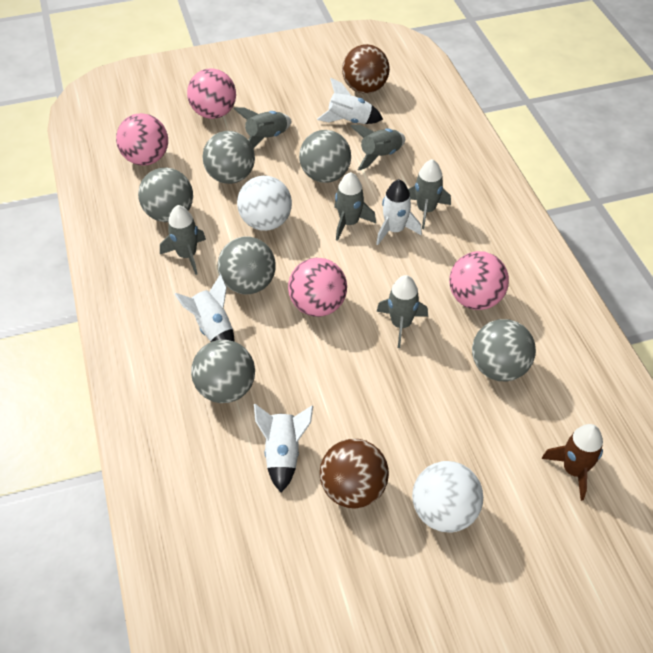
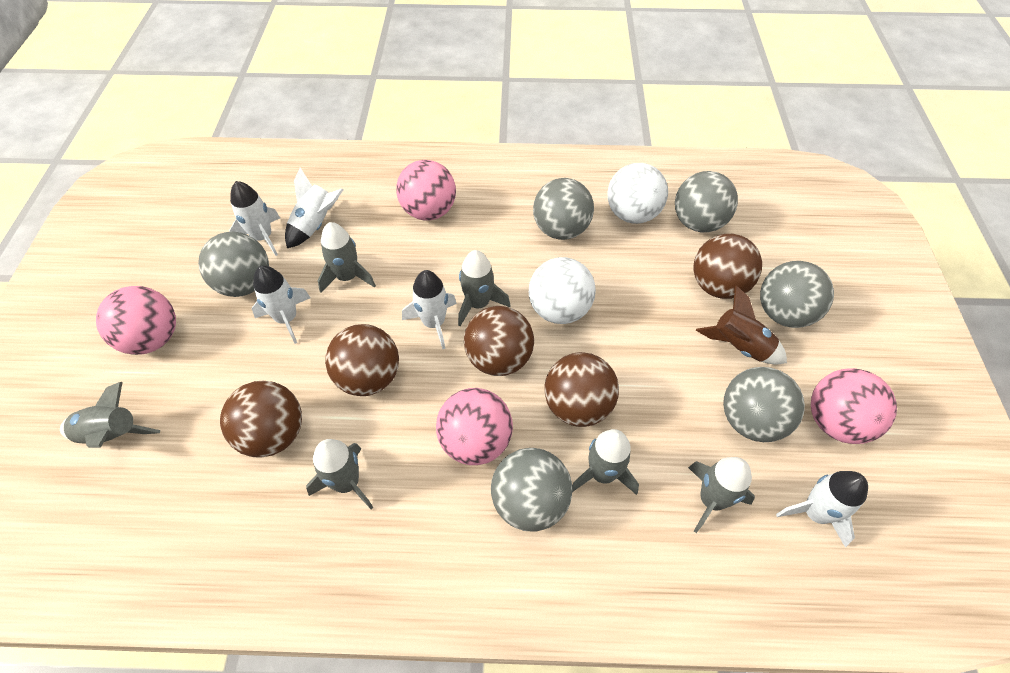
brown ball: 2 -> 5
white rocket: 4 -> 5

